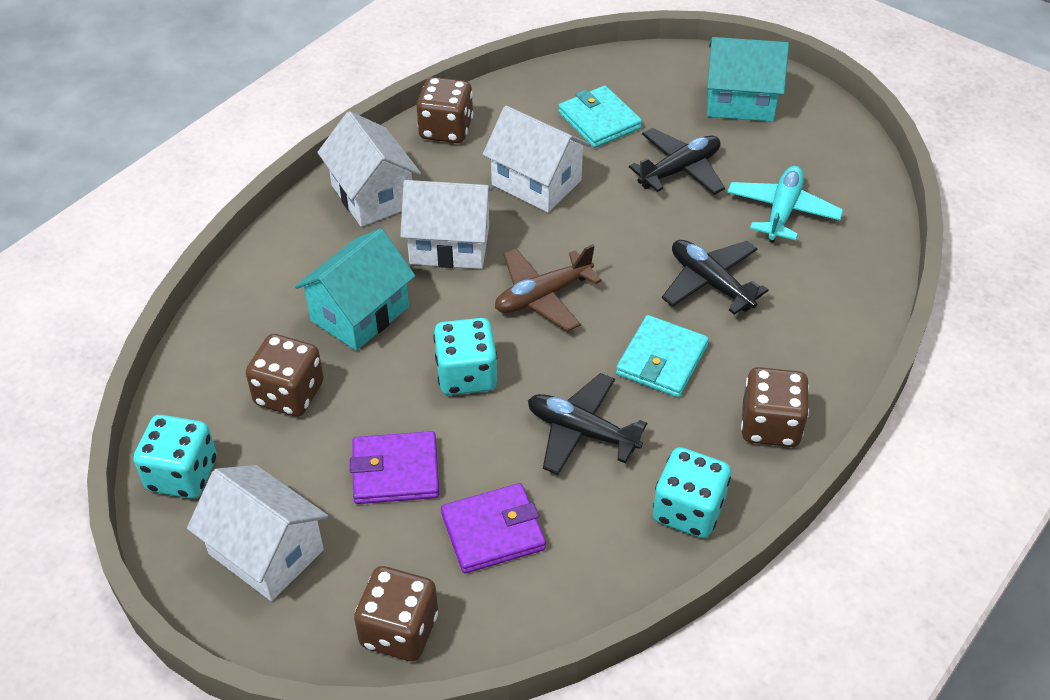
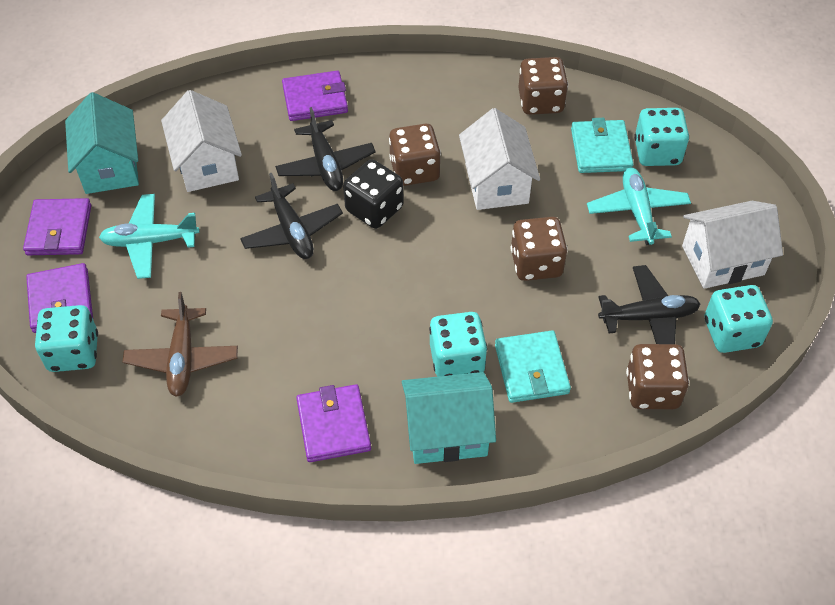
black dice: 0 -> 1
purple wallet: 2 -> 4
turquoise dice: 3 -> 4
turquoise plane: 1 -> 2
white house: 4 -> 3

